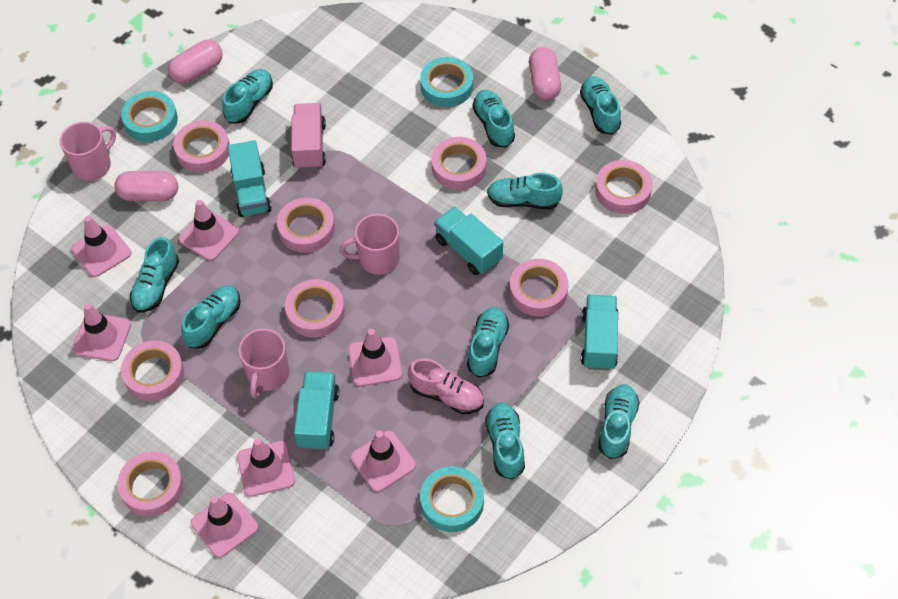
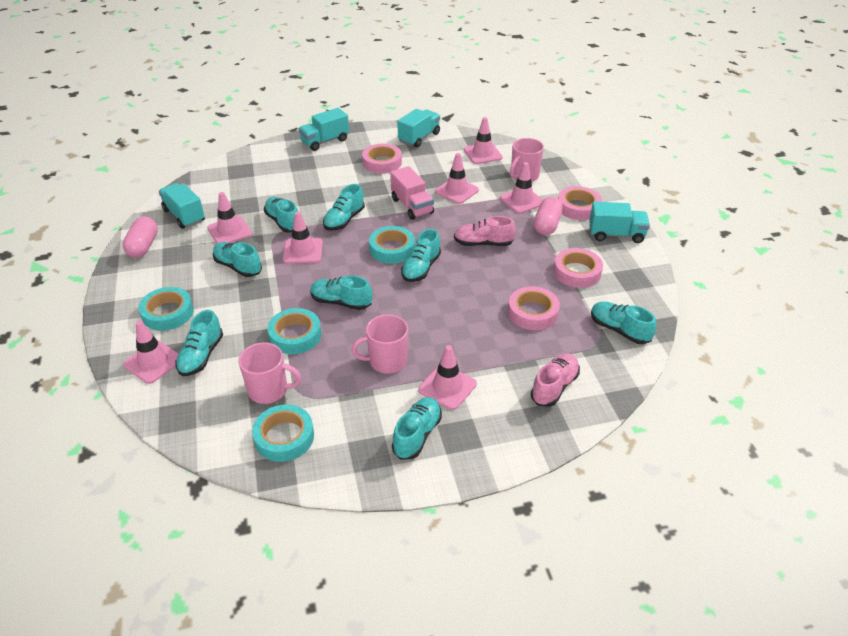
pink capsule: 3 -> 2
pink shoe: 1 -> 2
pink tape: 8 -> 4
turquoise shoe: 9 -> 8
turquoise tape: 3 -> 4

